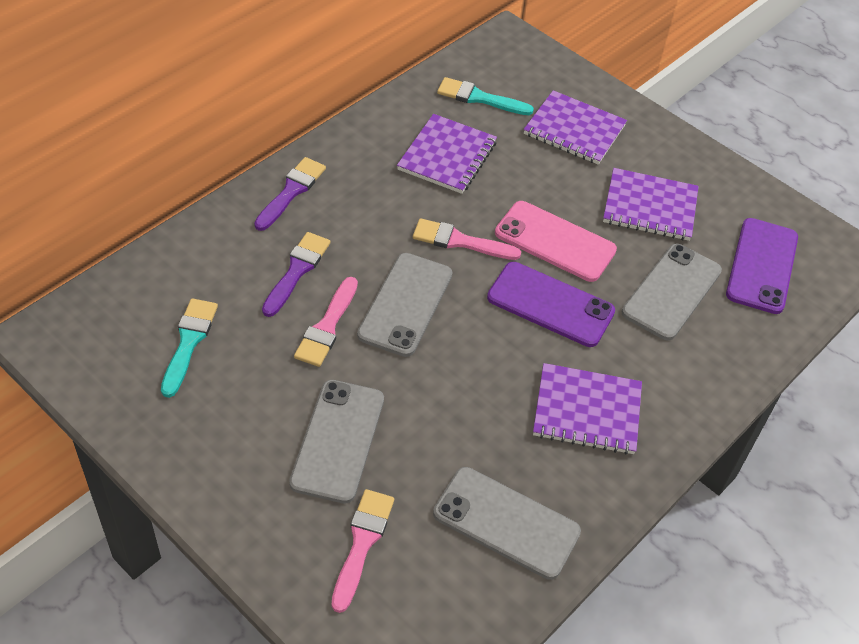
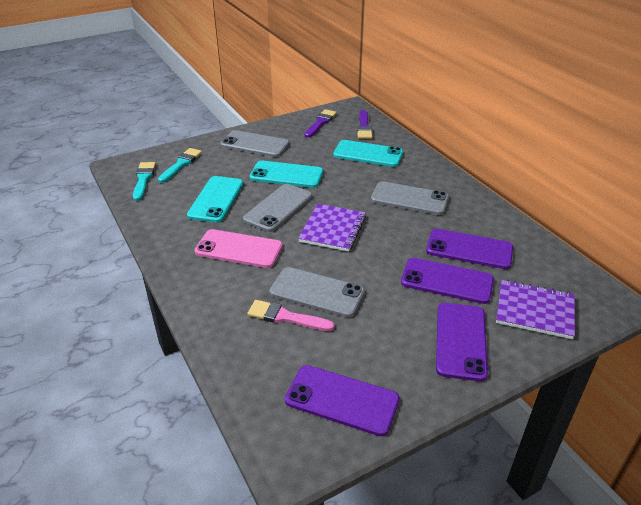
pink brush: 3 -> 1
purple notebook: 4 -> 2
purple phone: 2 -> 4
turquoise phone: 0 -> 3

